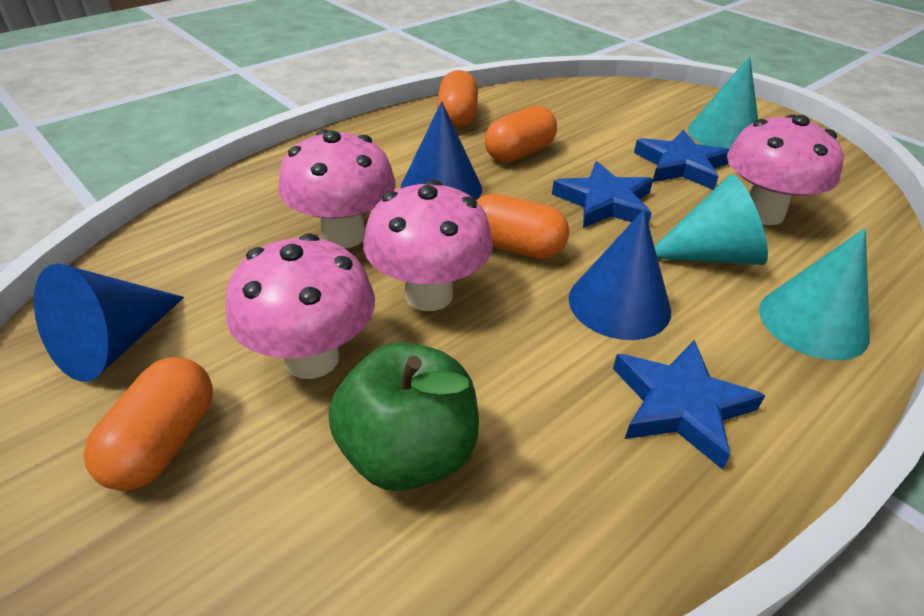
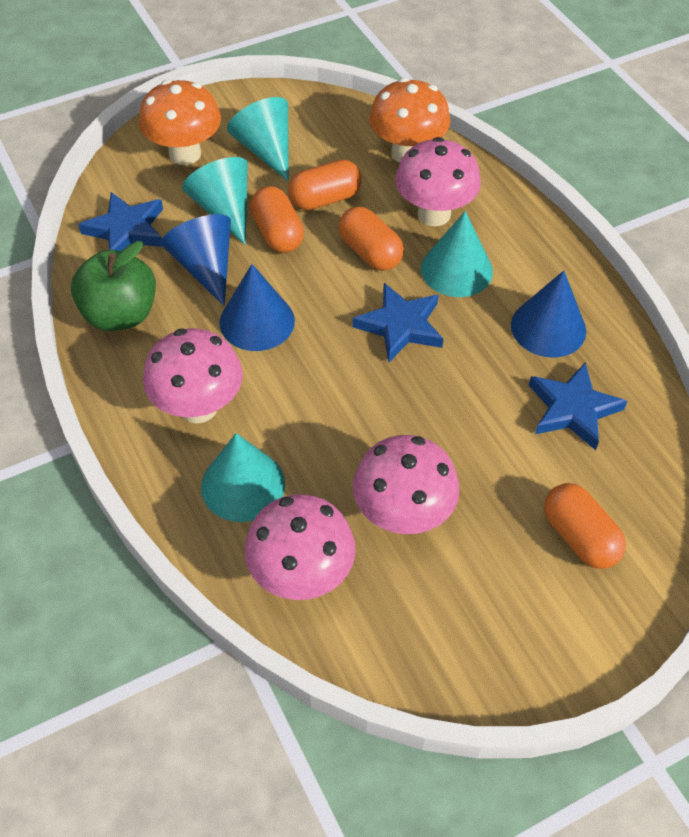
orange mushroom: 0 -> 2
turquoise cone: 3 -> 4

